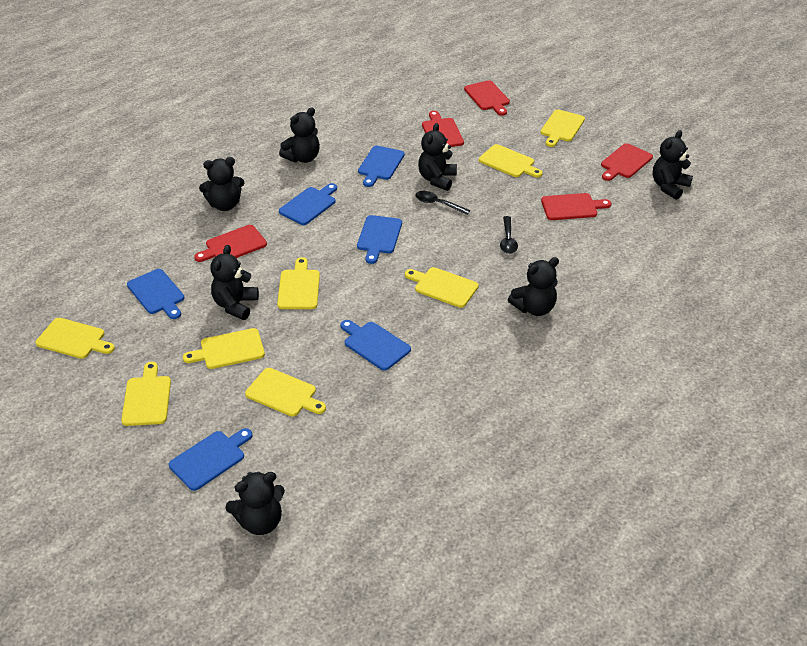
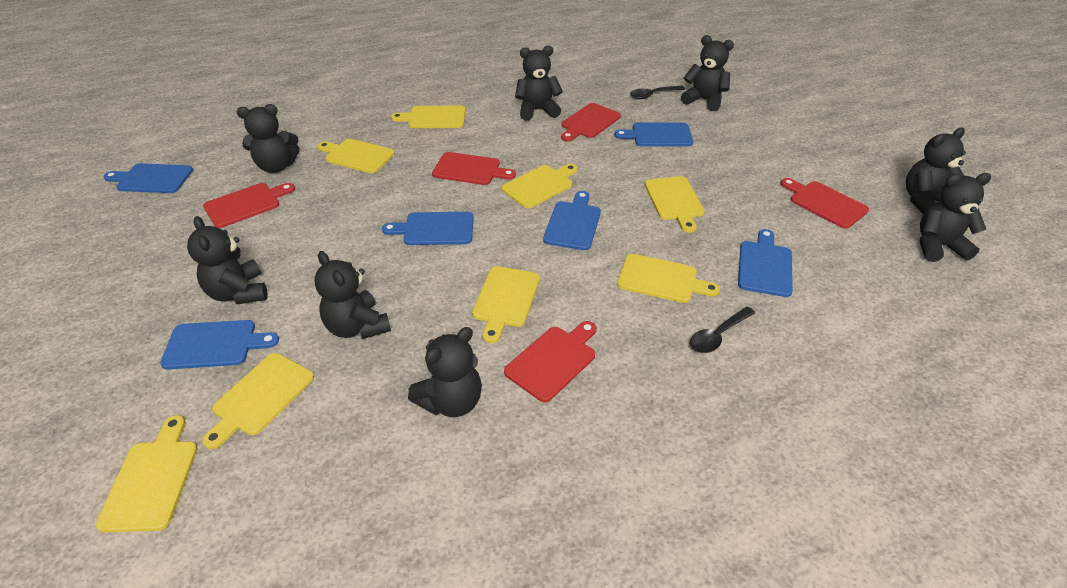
black teddy bear: 7 -> 8

